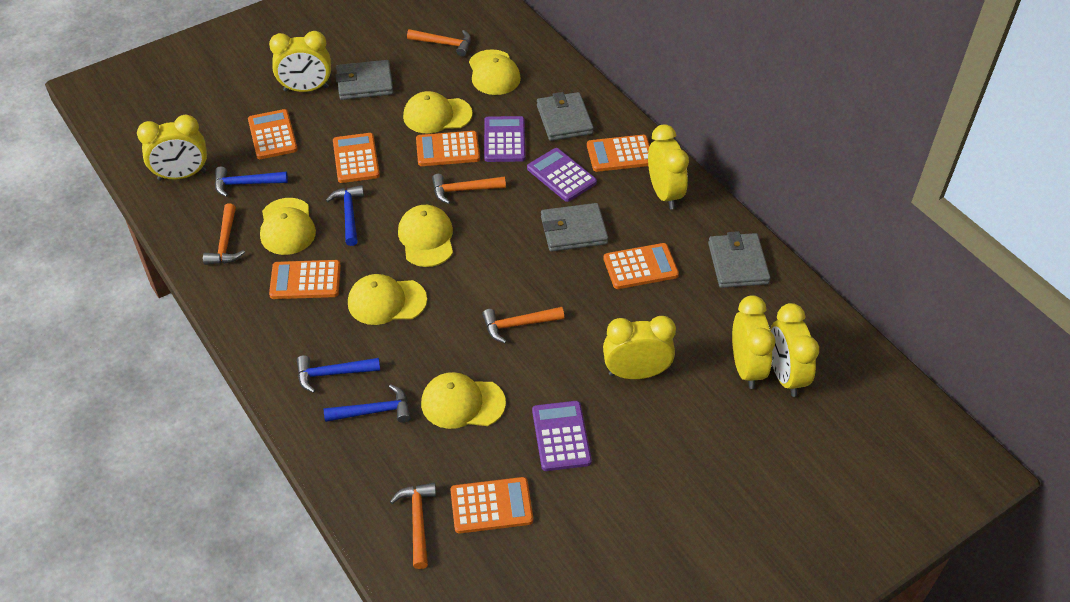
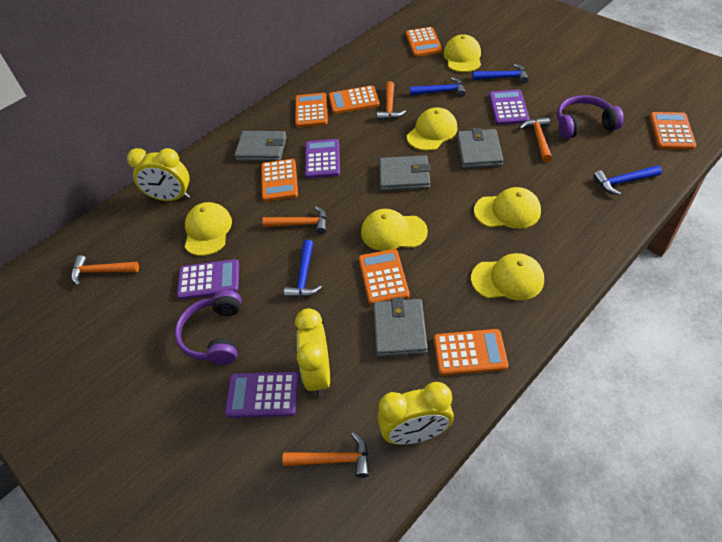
purple calculator: 3 -> 4
purple headphones: 0 -> 2
yellow clock: 6 -> 3

